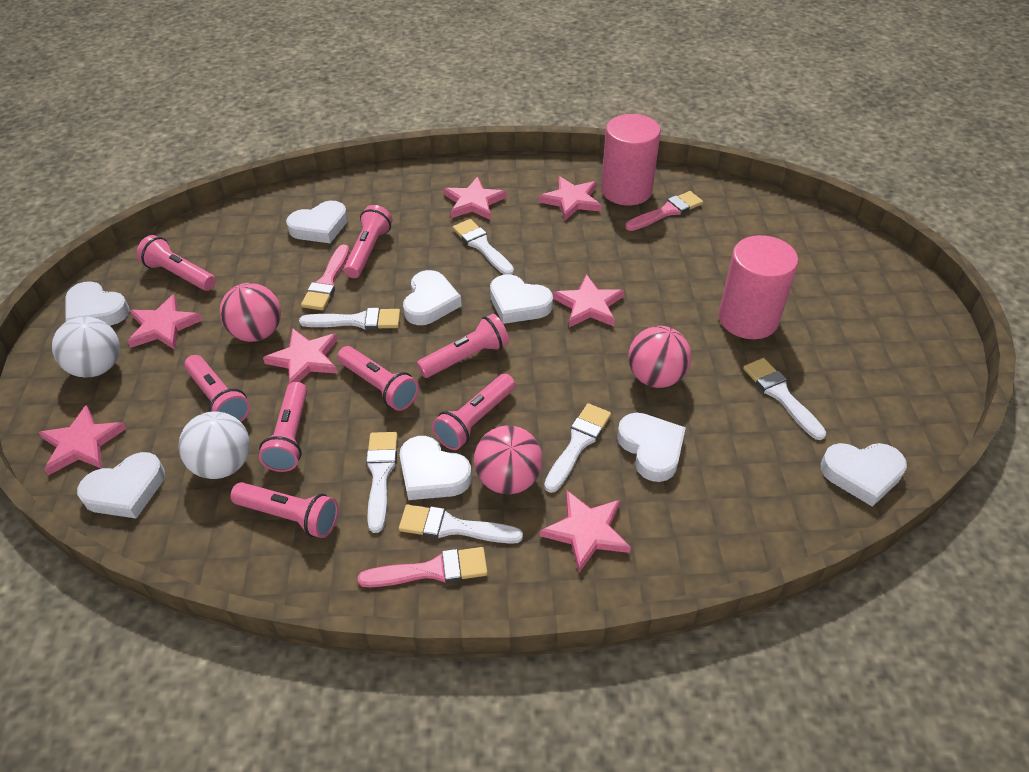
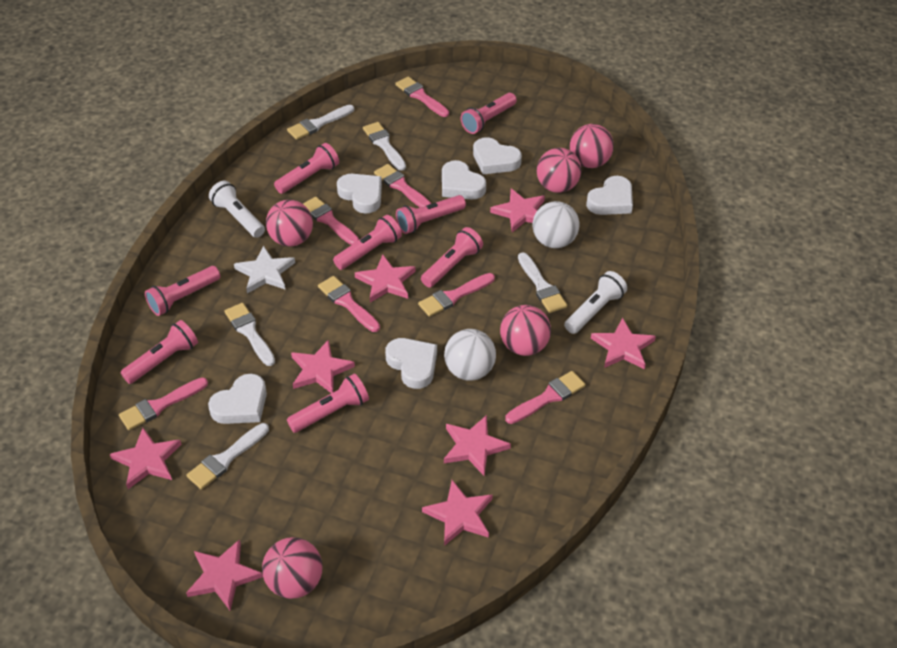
pink ball: 3 -> 5
pink brush: 3 -> 7
pink cylinder: 2 -> 0
pink star: 7 -> 8
white brush: 6 -> 5
white flashlight: 0 -> 2
white heart: 8 -> 6
white star: 0 -> 1

